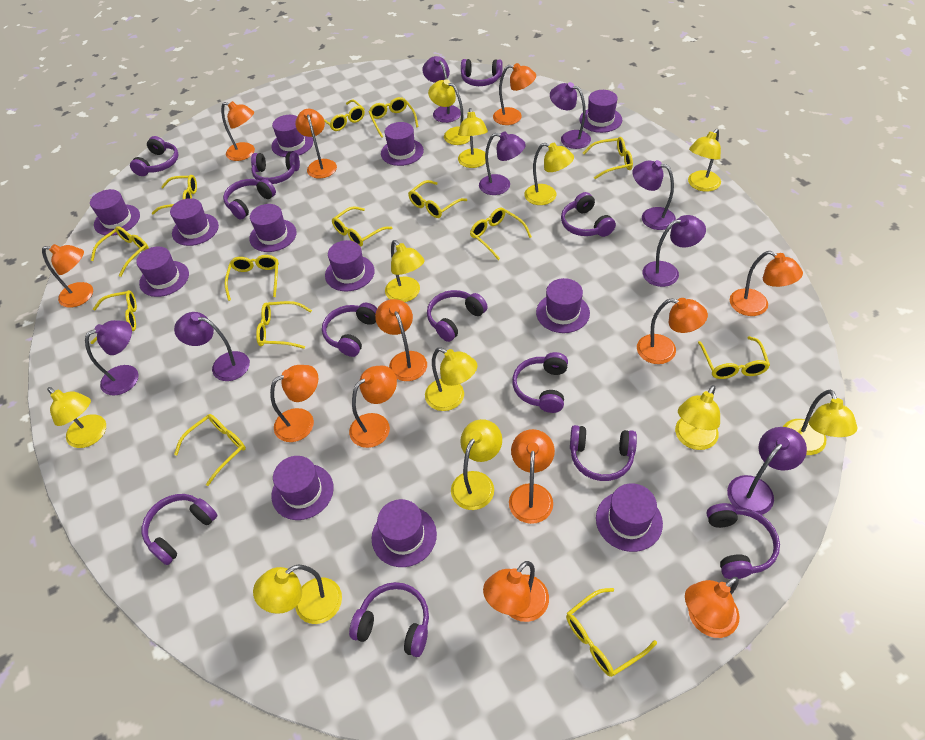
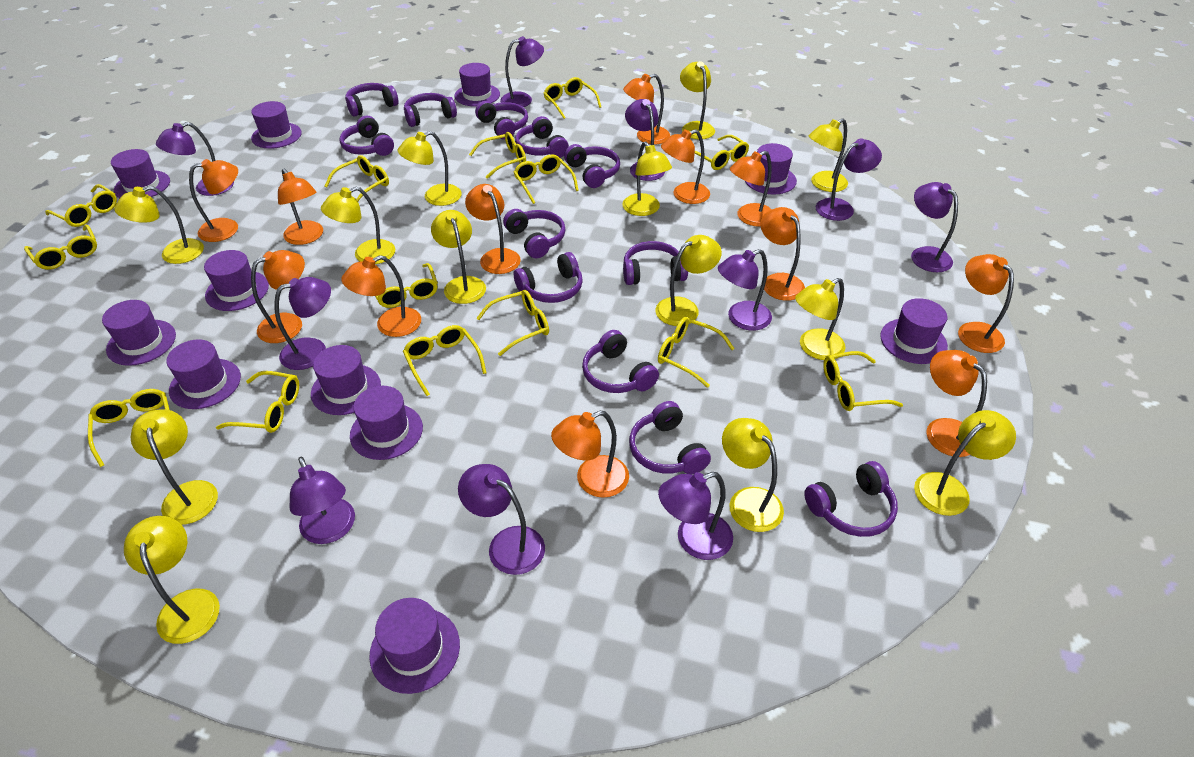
purple hat: 12 -> 11
purple lamp: 8 -> 10
yellow lamp: 11 -> 13

